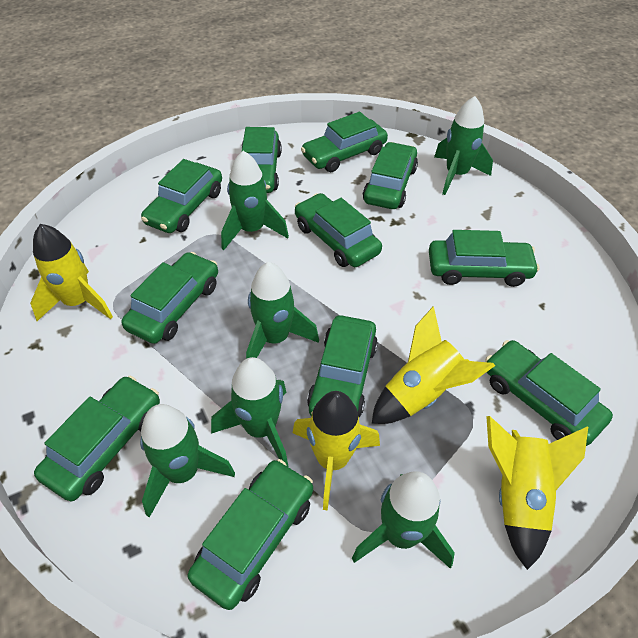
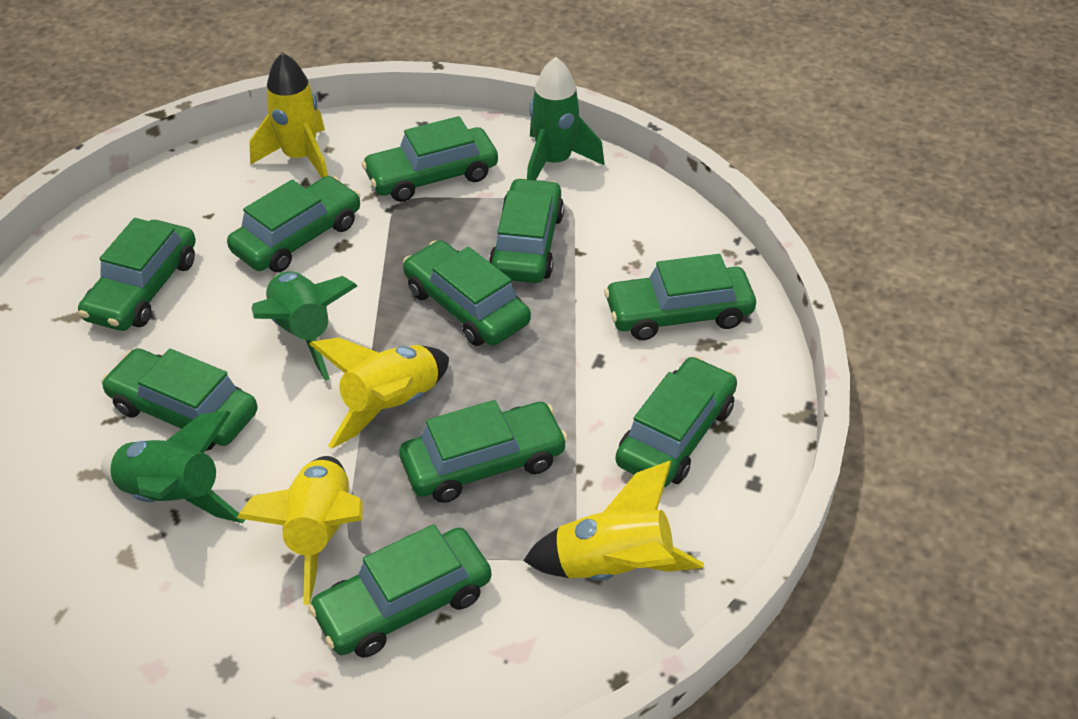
green car: 11 -> 10
green rocket: 6 -> 3

